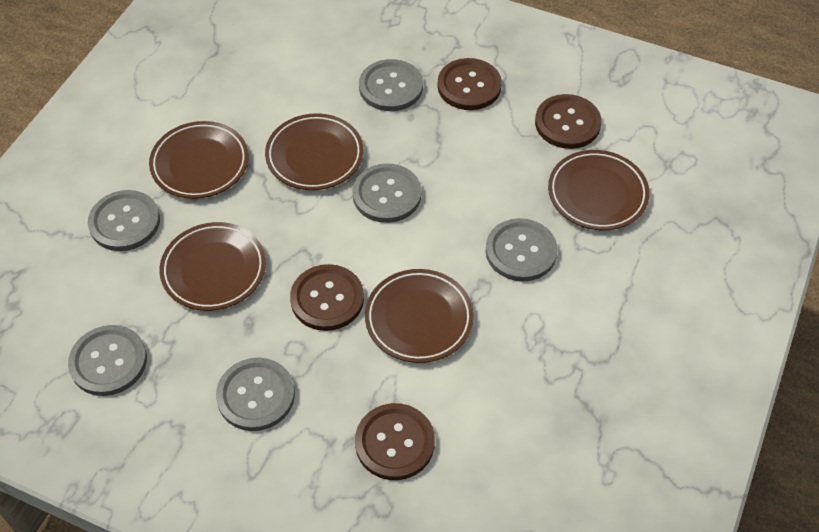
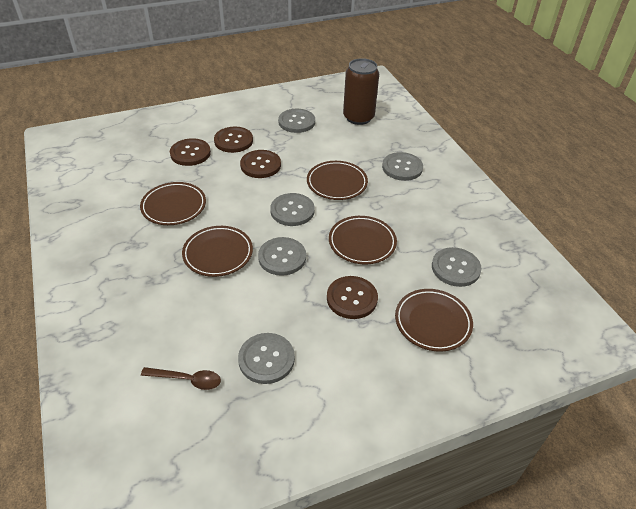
brown can: 0 -> 1
brown spoon: 0 -> 1

